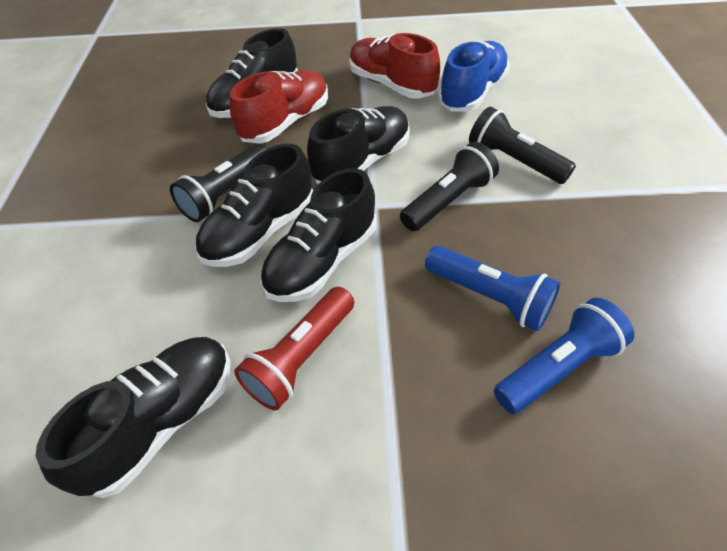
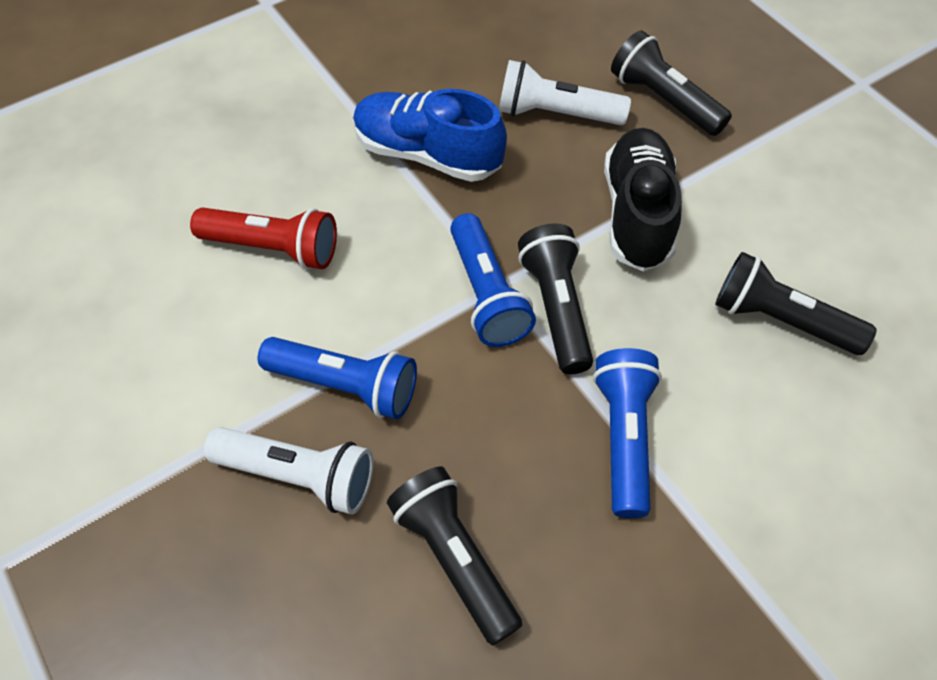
black flashlight: 3 -> 4
black shoe: 5 -> 1
blue flashlight: 2 -> 3
red shoe: 2 -> 0
white flashlight: 0 -> 2

